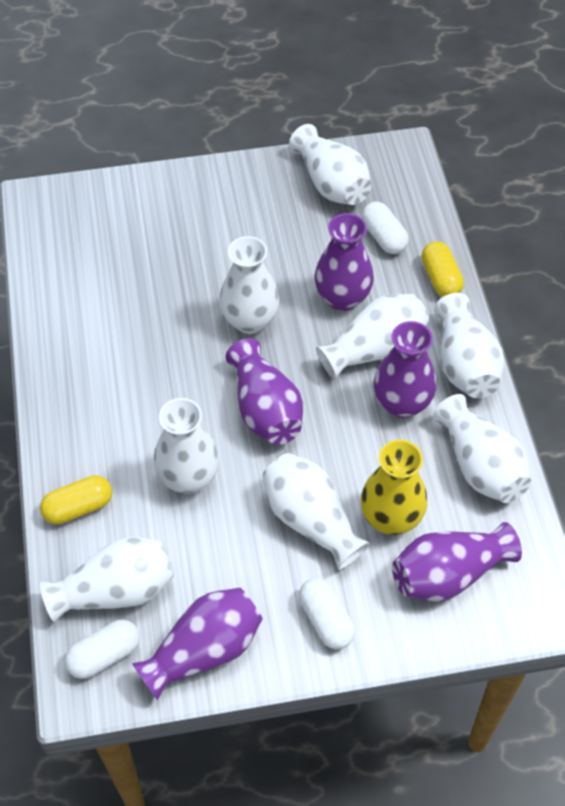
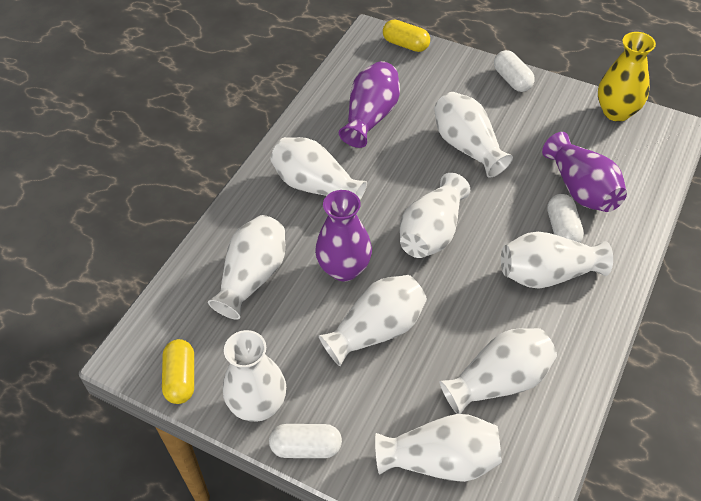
purple vase: 5 -> 3
white vase: 8 -> 9

